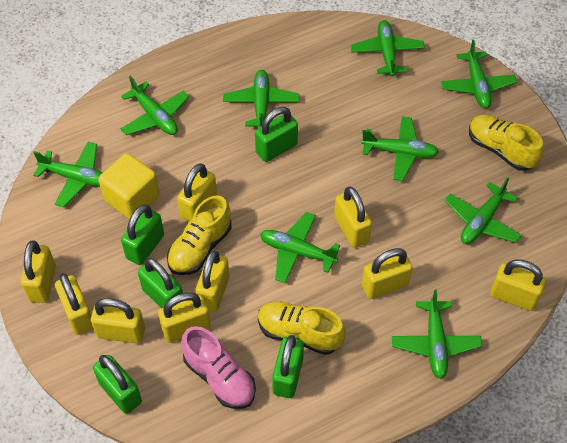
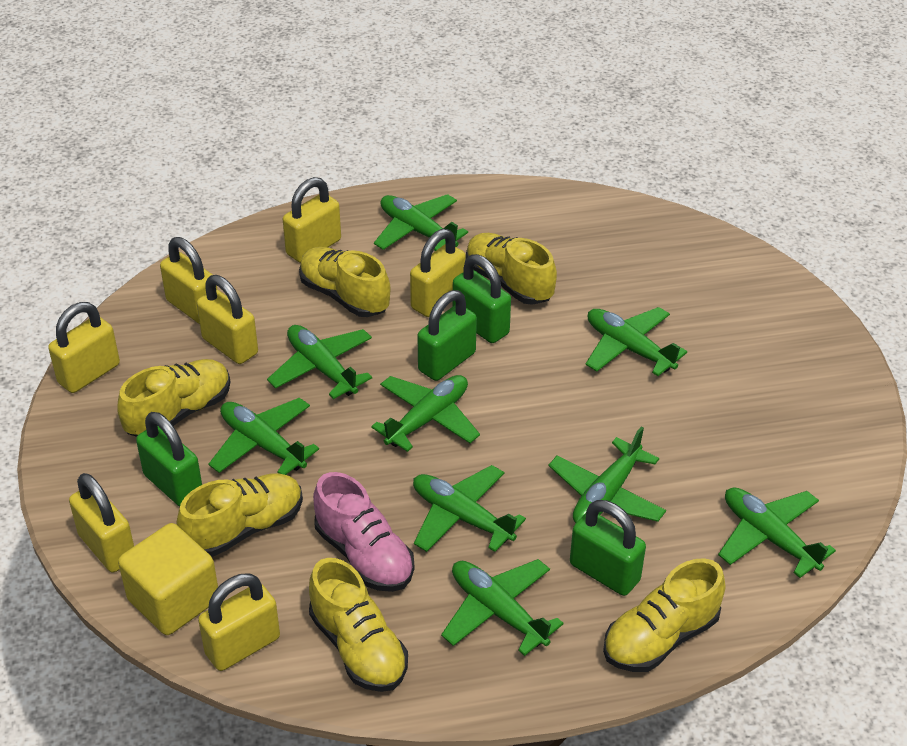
green padlock: 5 -> 4
yellow padlock: 9 -> 7
yellow shoe: 3 -> 6

